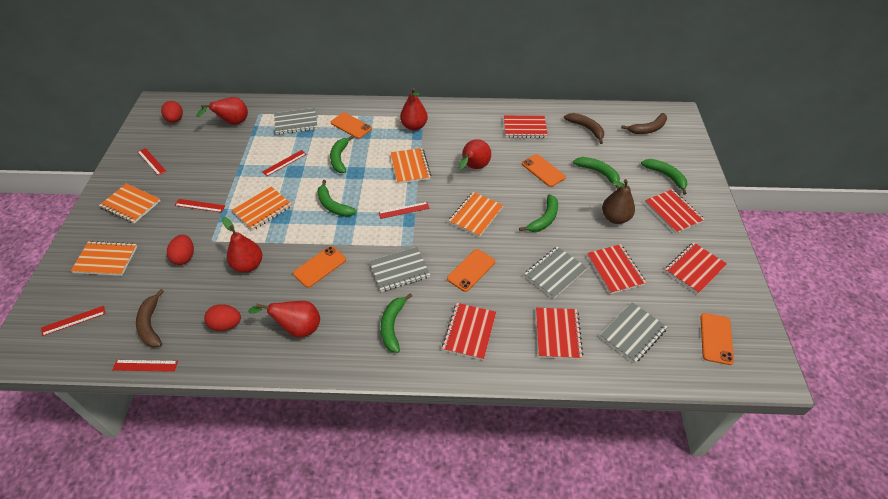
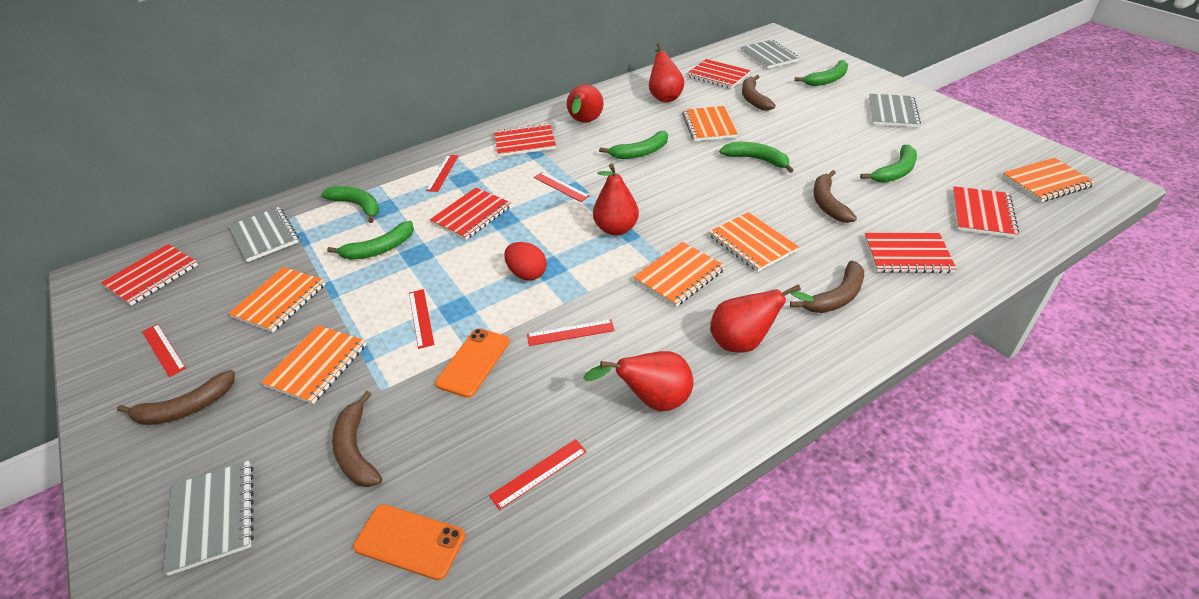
brown banana: 3 -> 5
brown pear: 1 -> 0
orange notebook: 5 -> 6
orange phone: 5 -> 2
red egg: 3 -> 1

